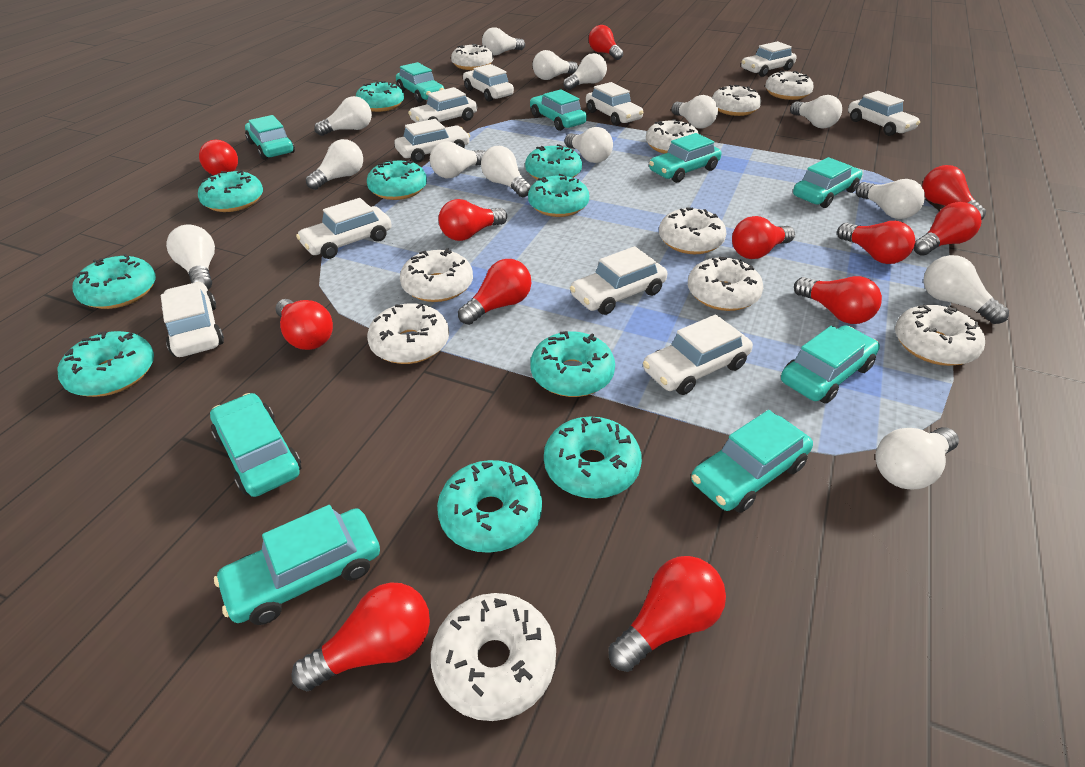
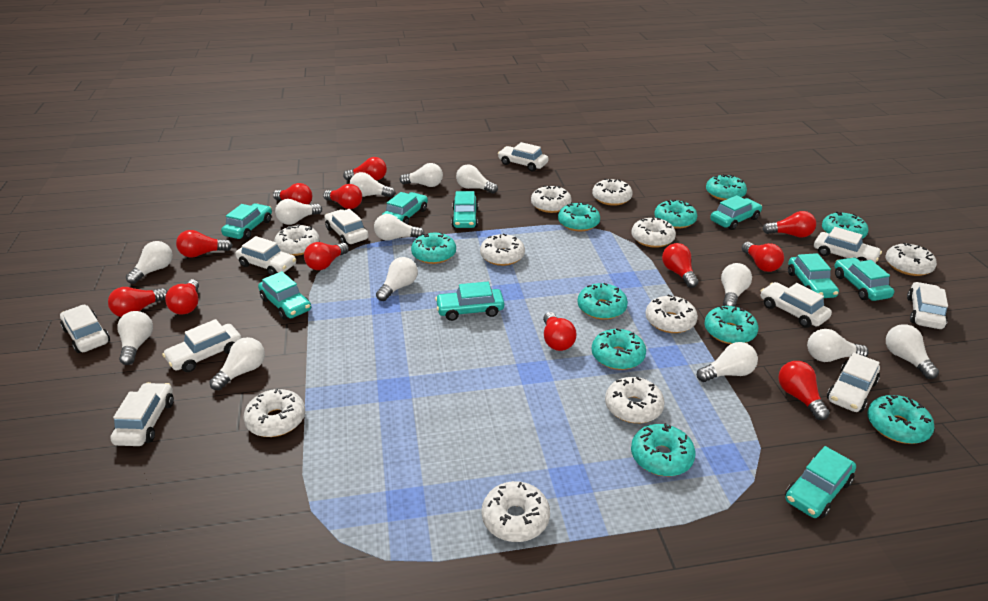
white light bulb: 14 -> 13

